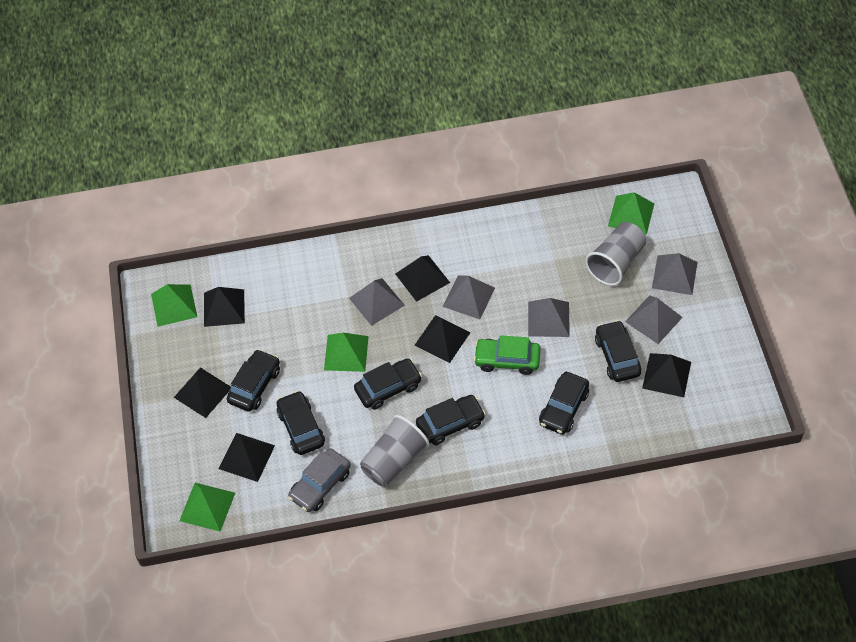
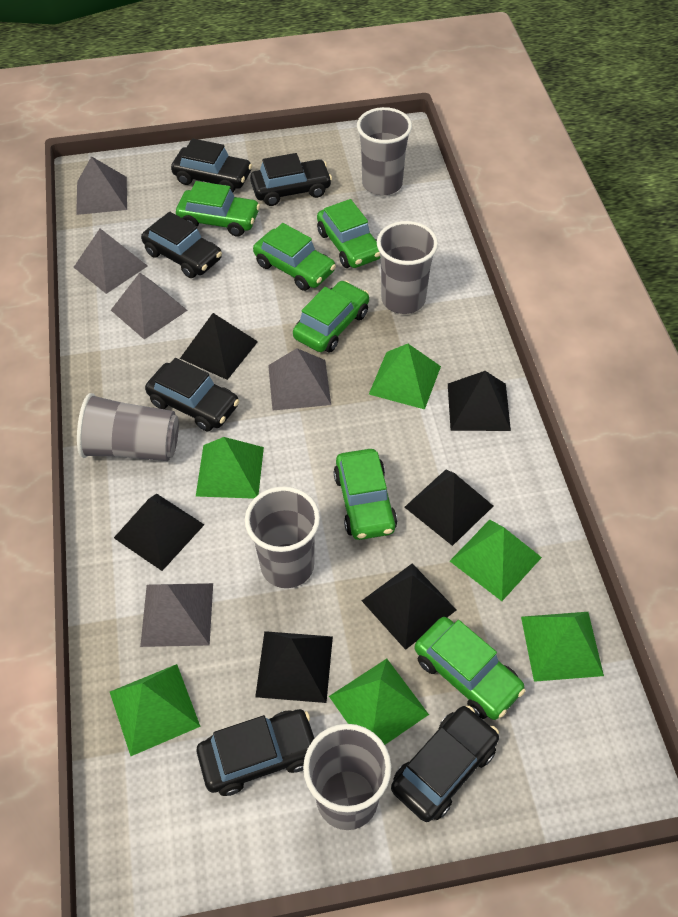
green car: 1 -> 6
green pyramid: 4 -> 6
grey car: 1 -> 0
grey cup: 2 -> 5

